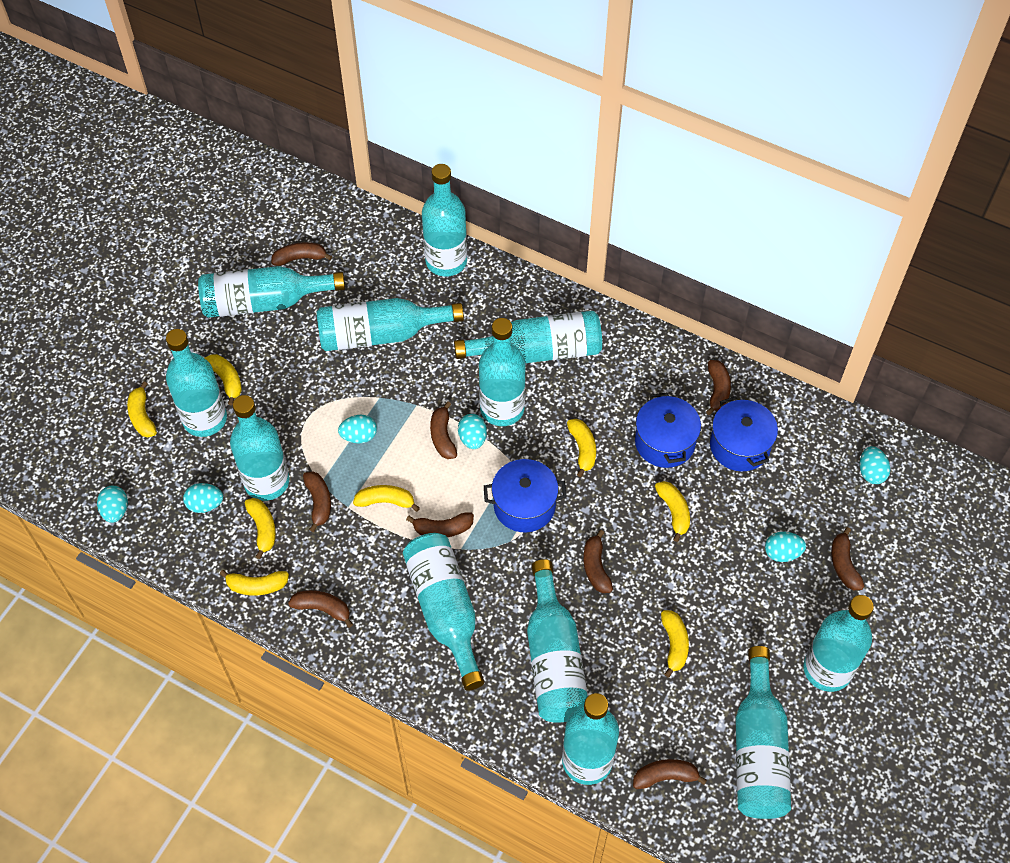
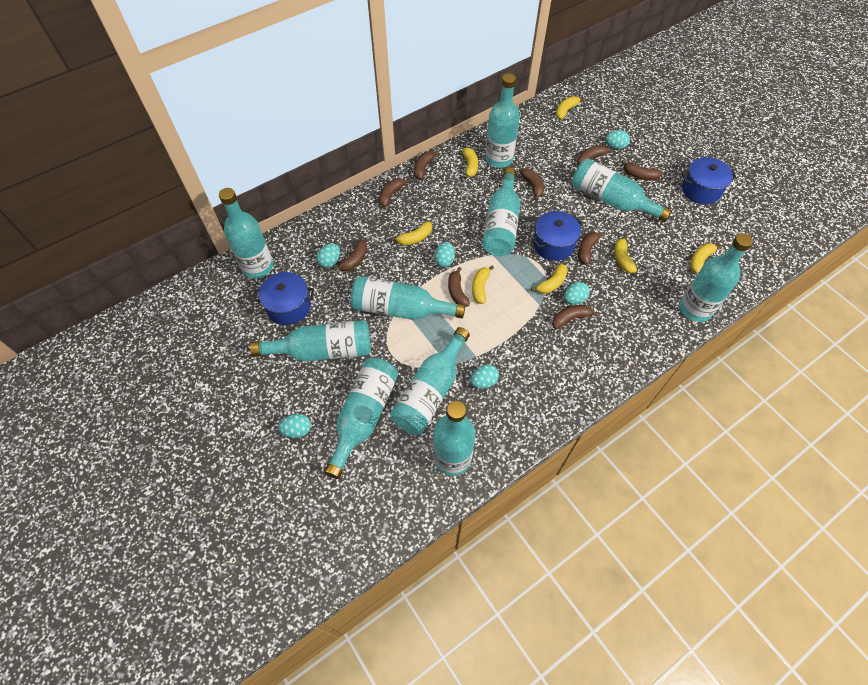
turquoise bottle: 12 -> 10
yellow banana: 8 -> 7

